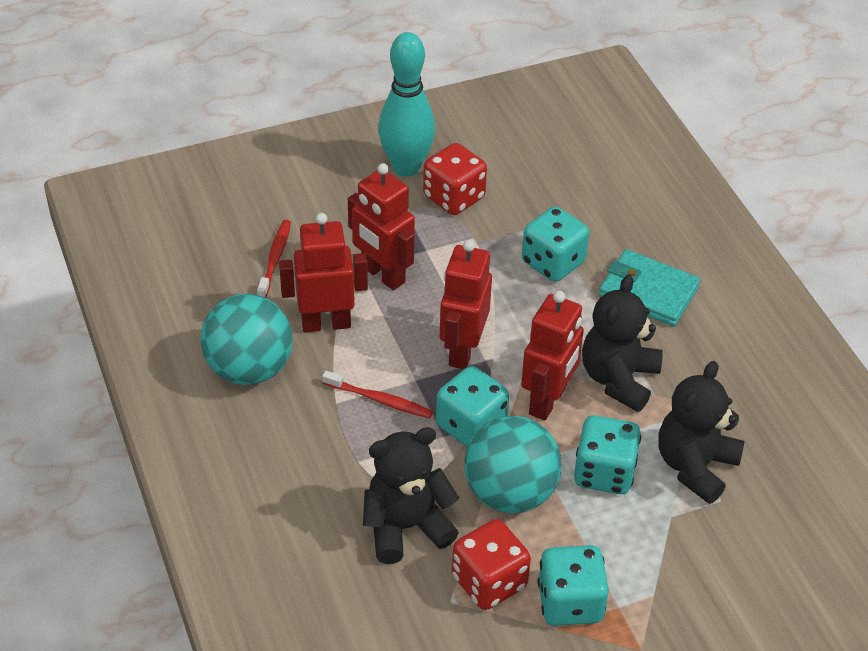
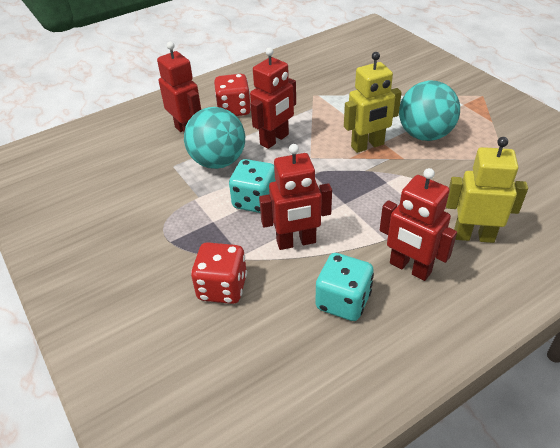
black teddy bear: 3 -> 0
red toothbrush: 2 -> 0
turquoise bowling pin: 1 -> 0
turquoise dice: 4 -> 2
turquoise wallet: 1 -> 0
yellow robot: 0 -> 2

